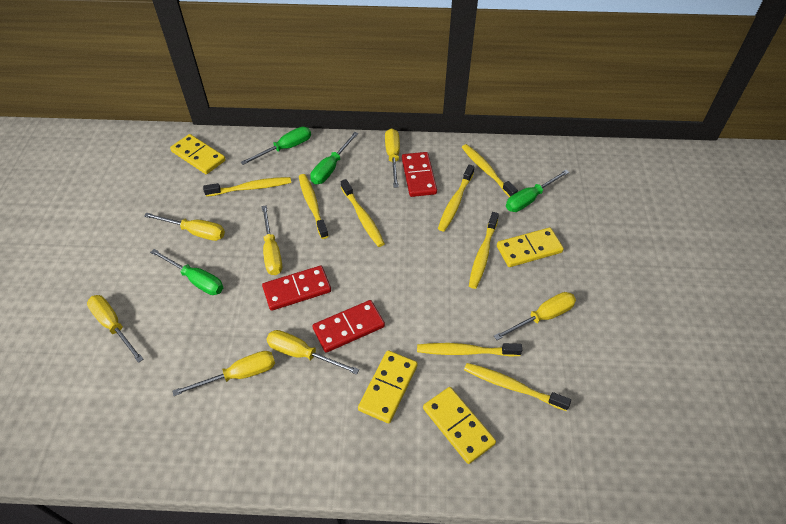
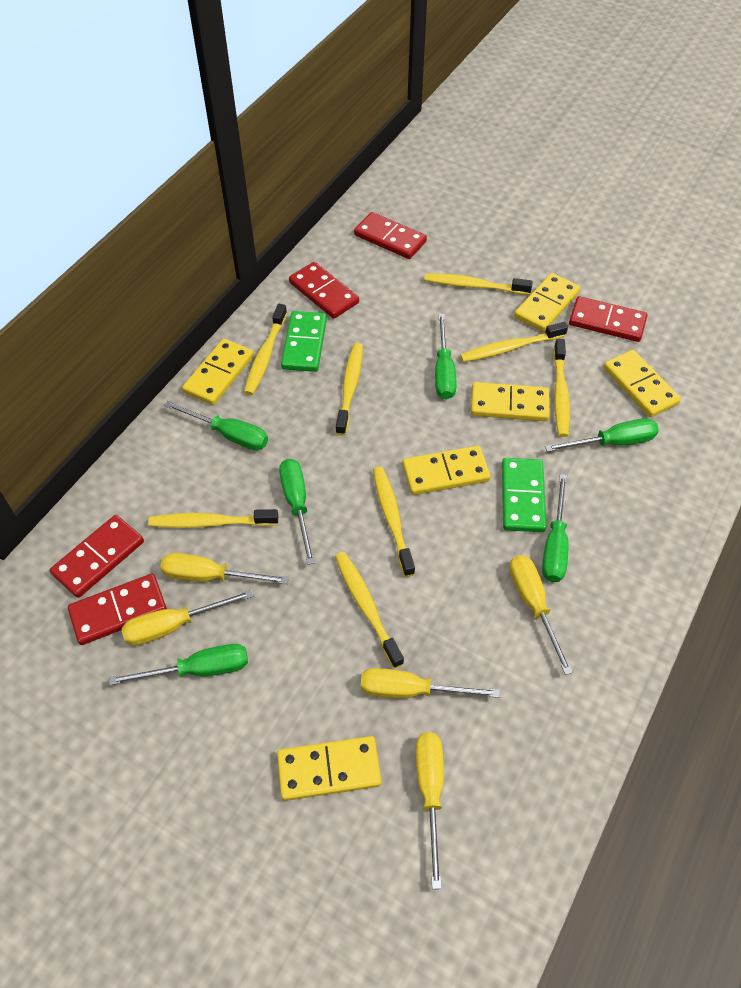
green domino: 0 -> 2
green screwdriver: 4 -> 6
red domino: 3 -> 5
yellow domino: 4 -> 6
yellow screwdriver: 7 -> 5

